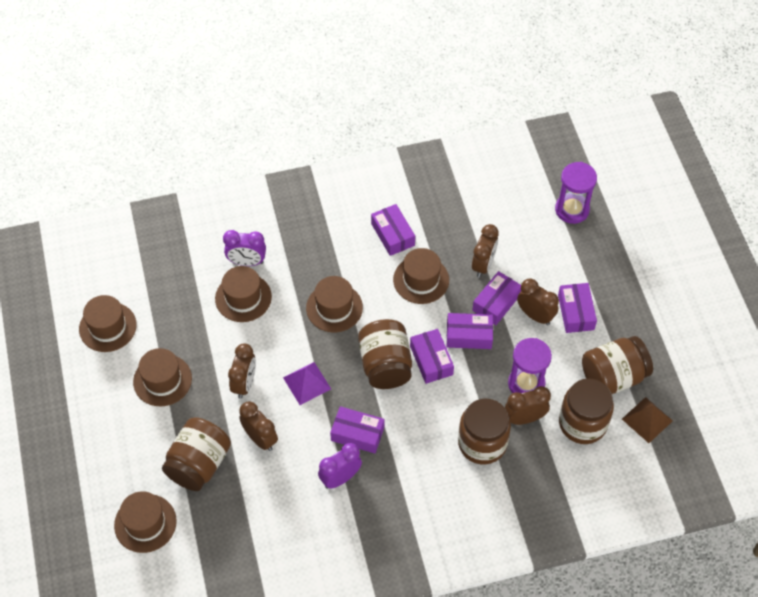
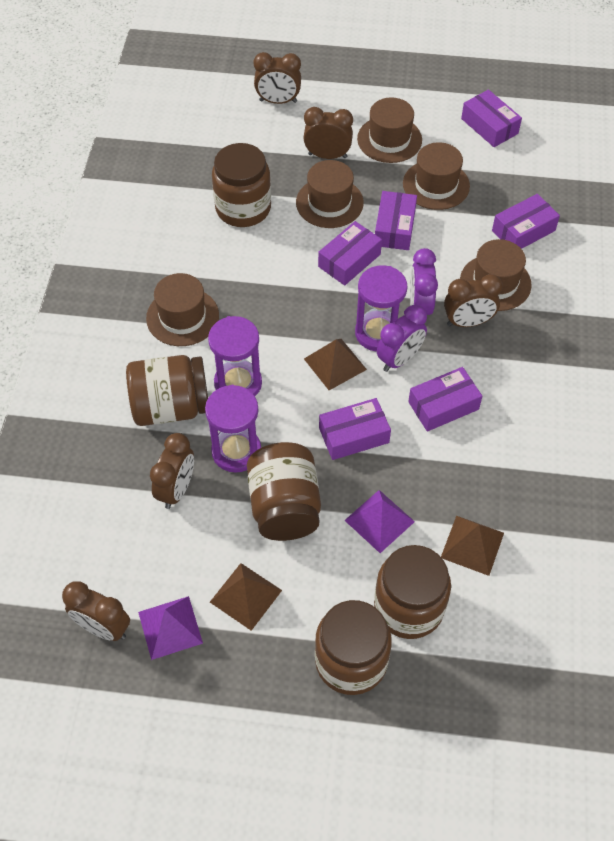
brown hat: 6 -> 5
brown pyramid: 1 -> 3
purple hourglass: 2 -> 3
purple pyramid: 1 -> 2

